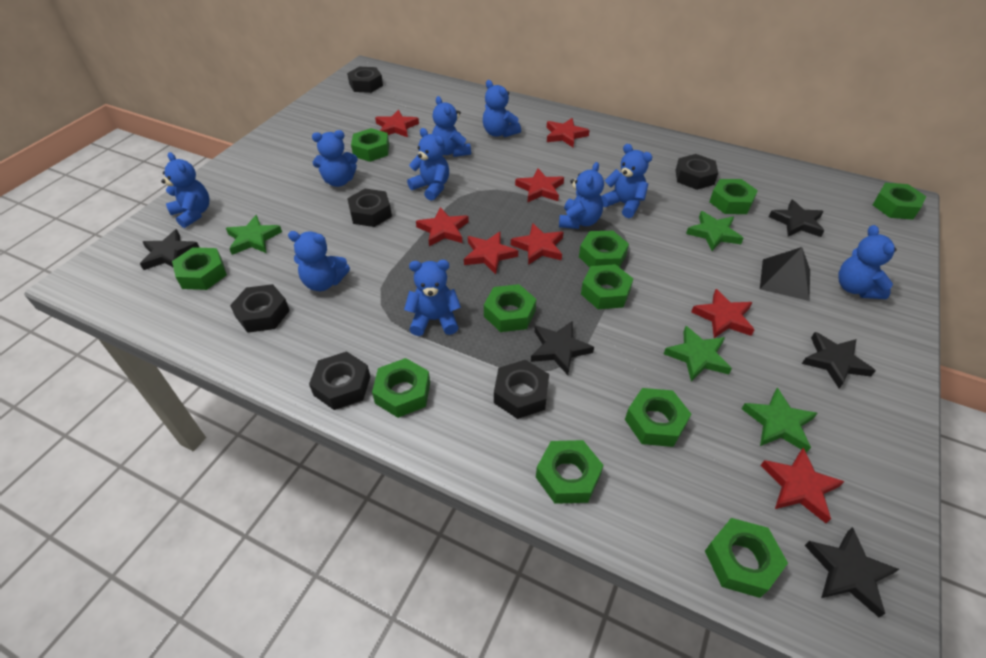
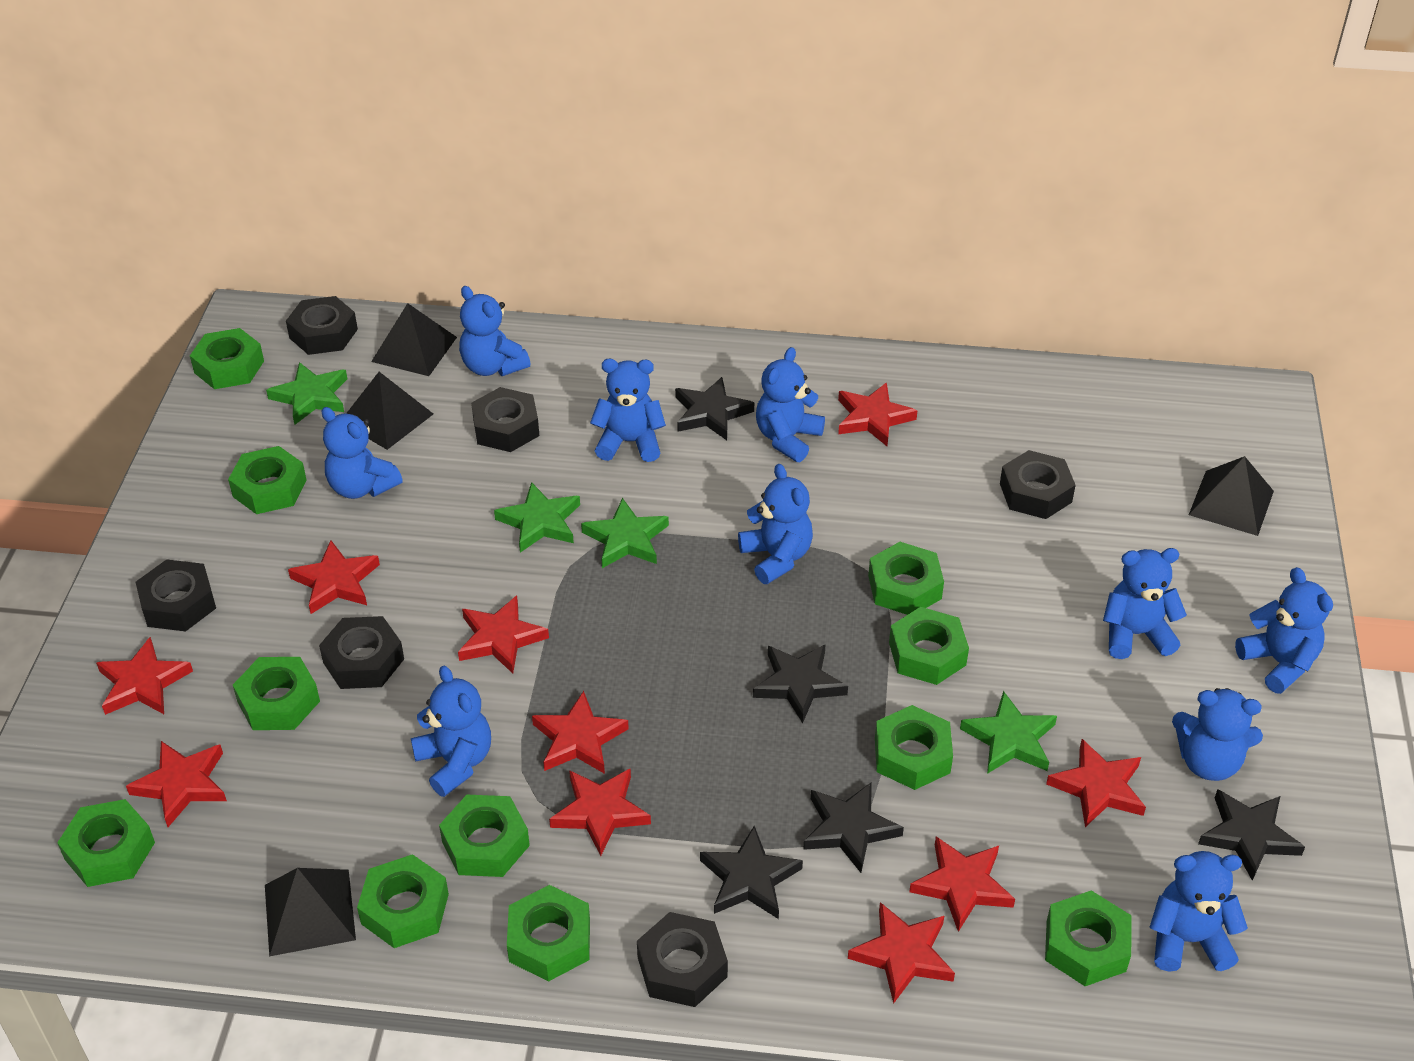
black pyramid: 1 -> 4
red star: 8 -> 10

